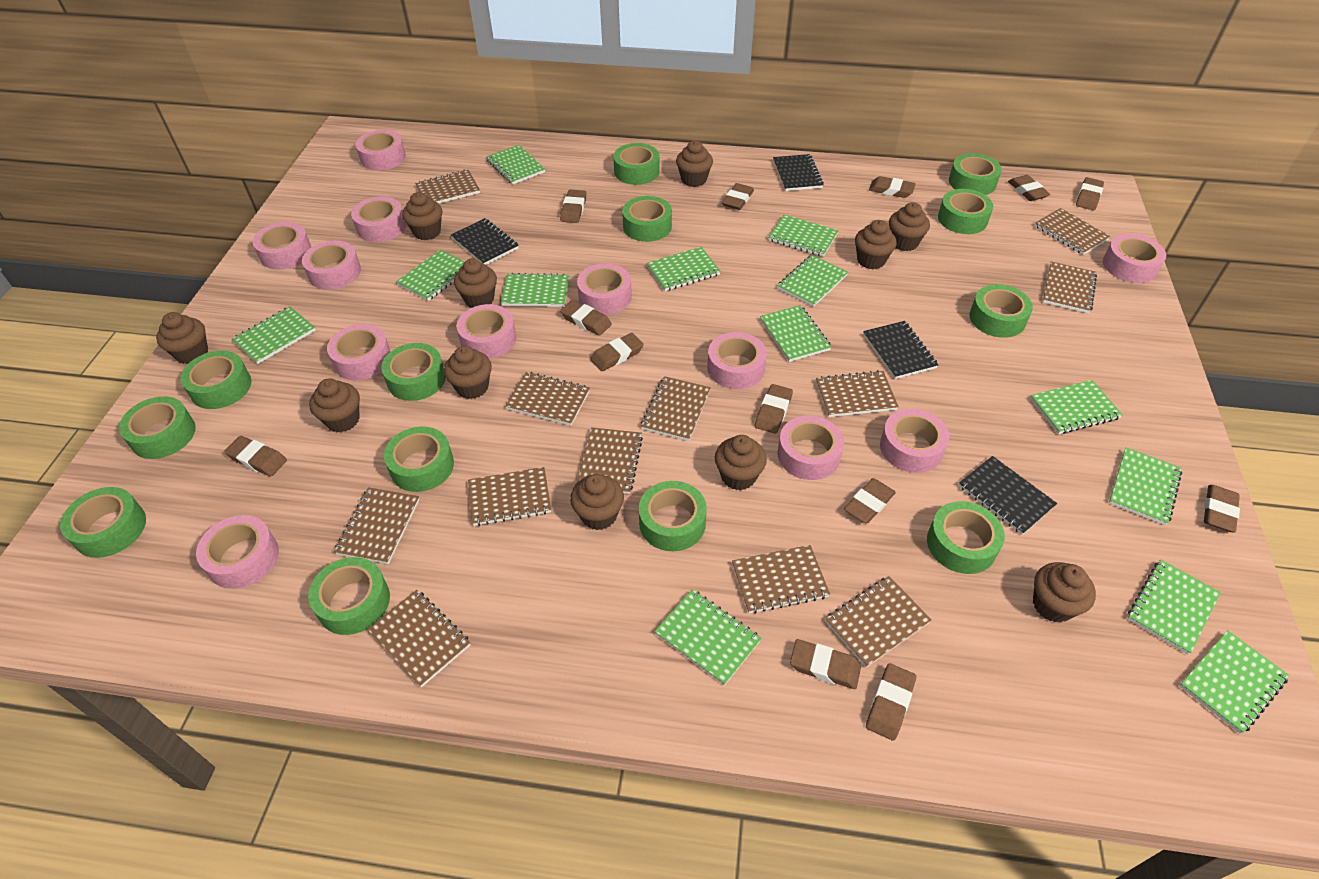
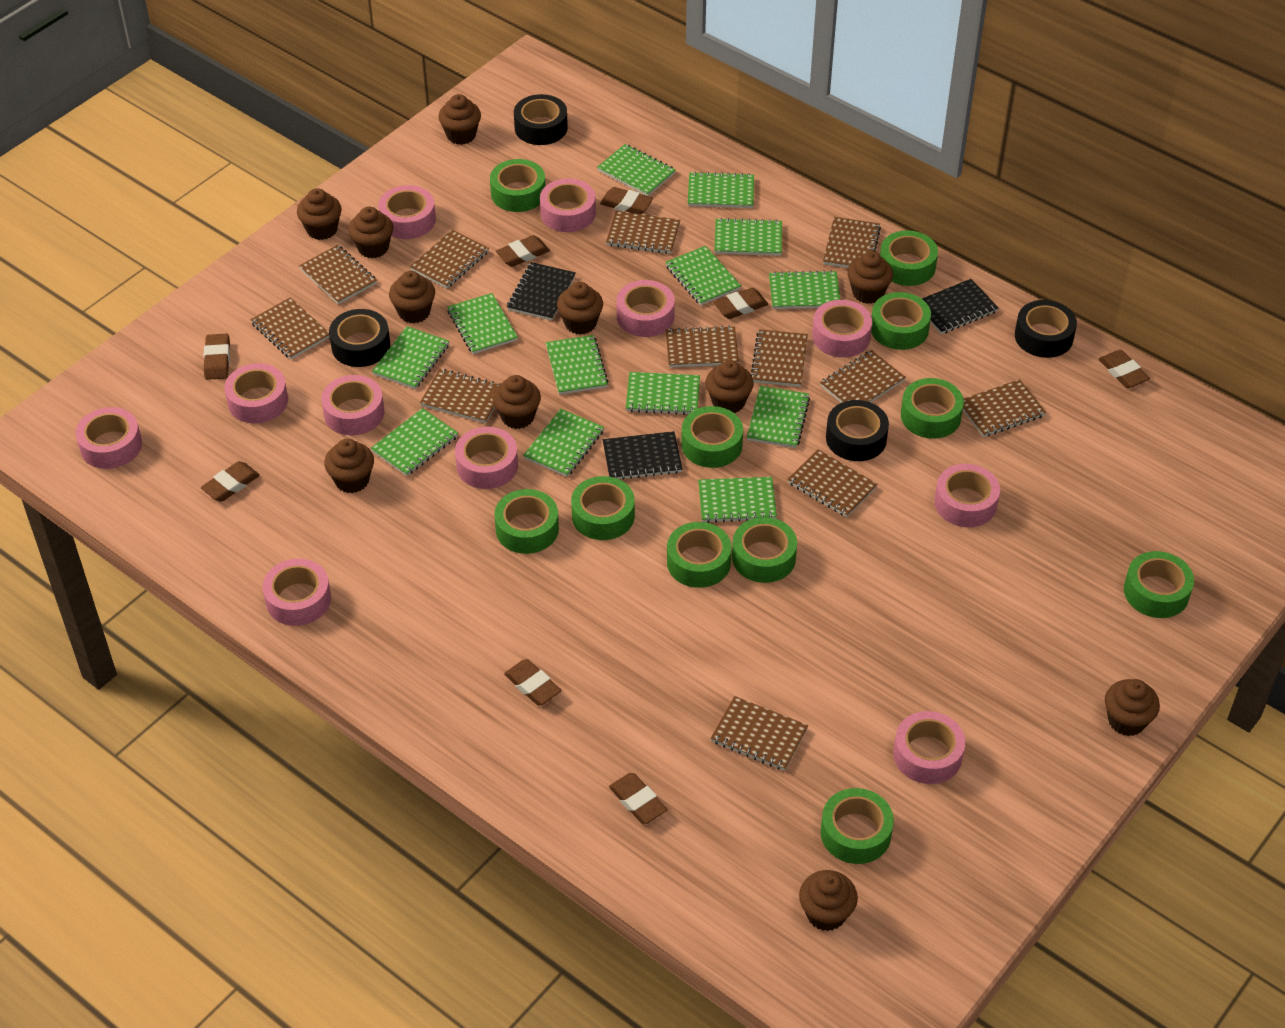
black notebook: 4 -> 3
black tape: 0 -> 4
brown eraser: 13 -> 8
green tape: 13 -> 11
pink tape: 12 -> 11

